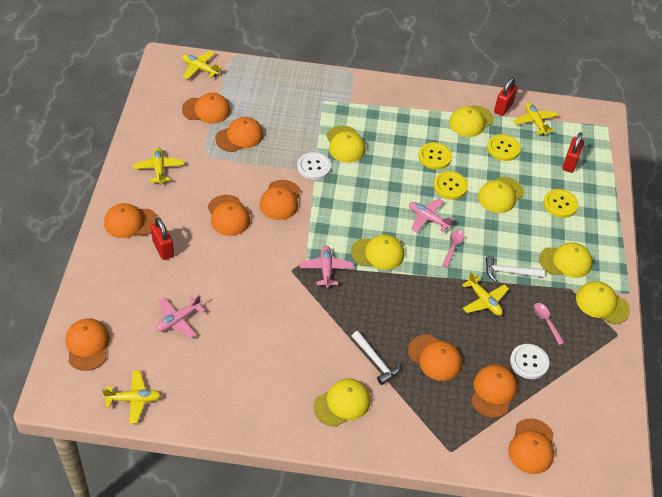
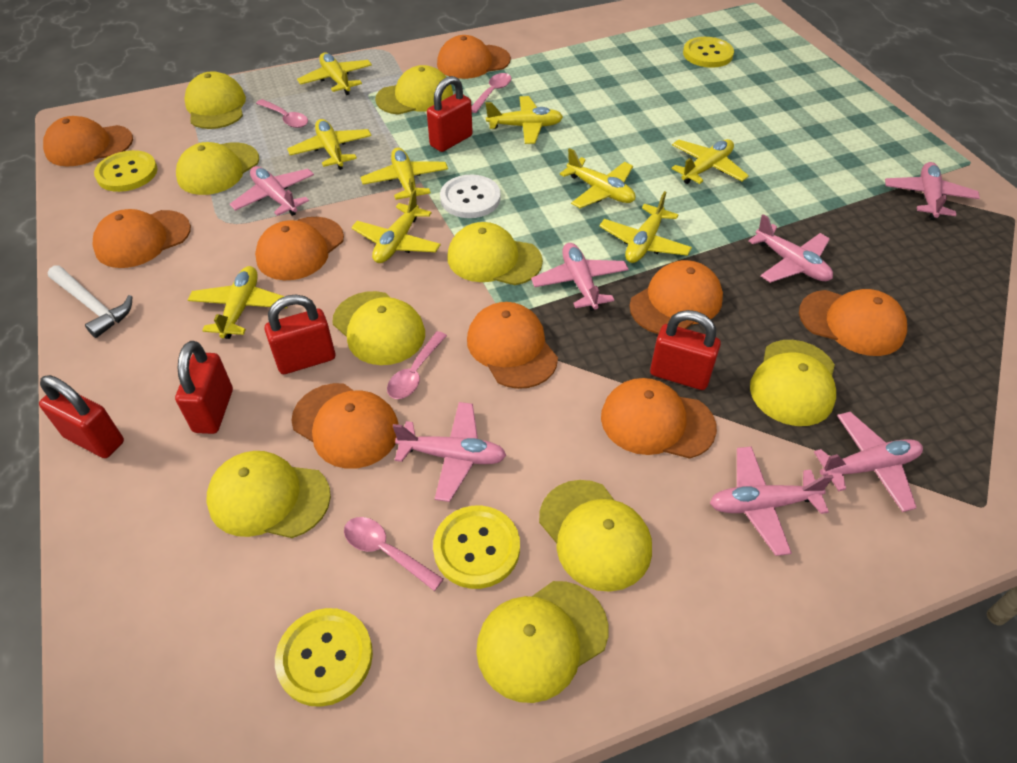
pink plane: 3 -> 7
pink spoon: 2 -> 4
red padlock: 3 -> 5
white button: 2 -> 1
white hammer: 2 -> 1
yellow cap: 7 -> 9
yellow plane: 5 -> 9

